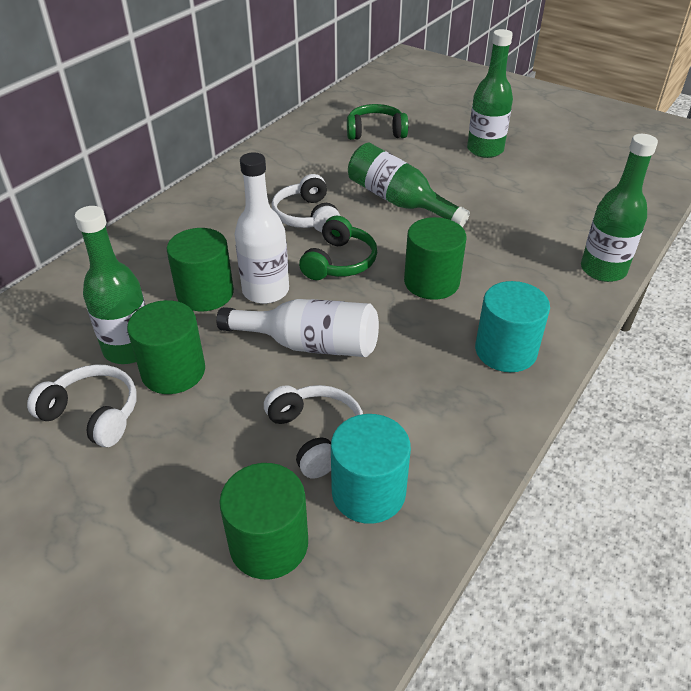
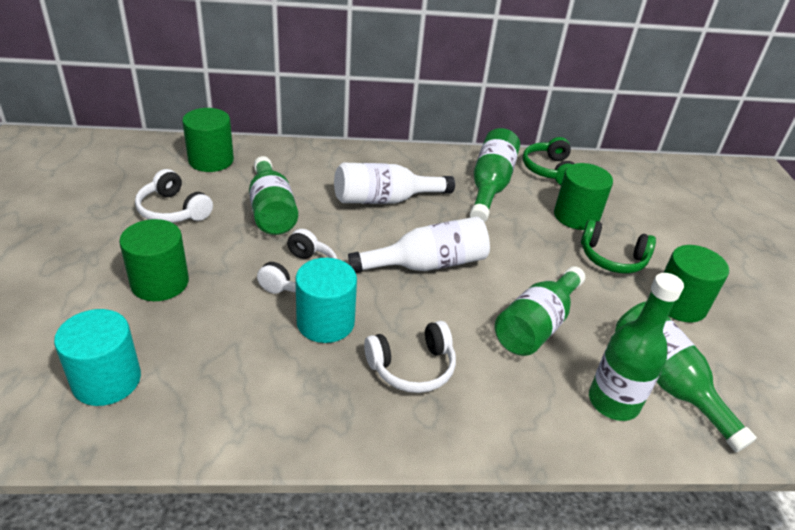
green bottle: 4 -> 5

